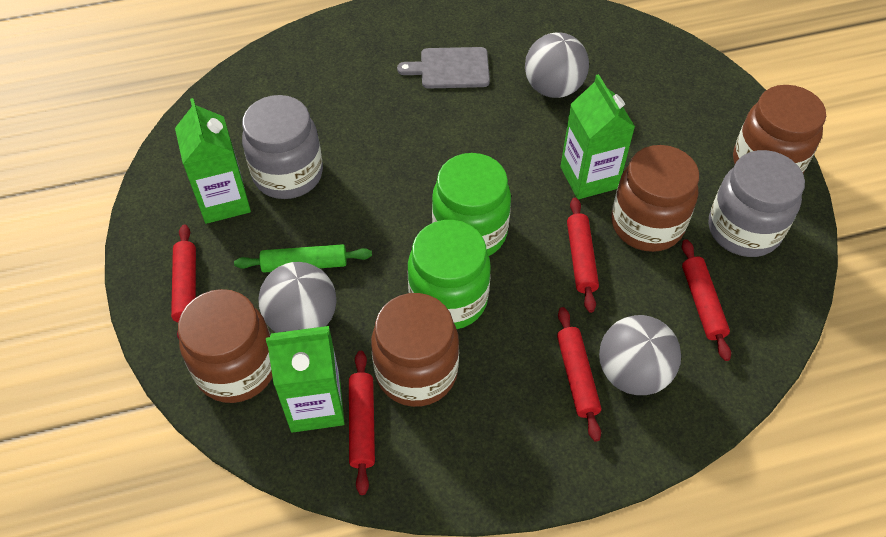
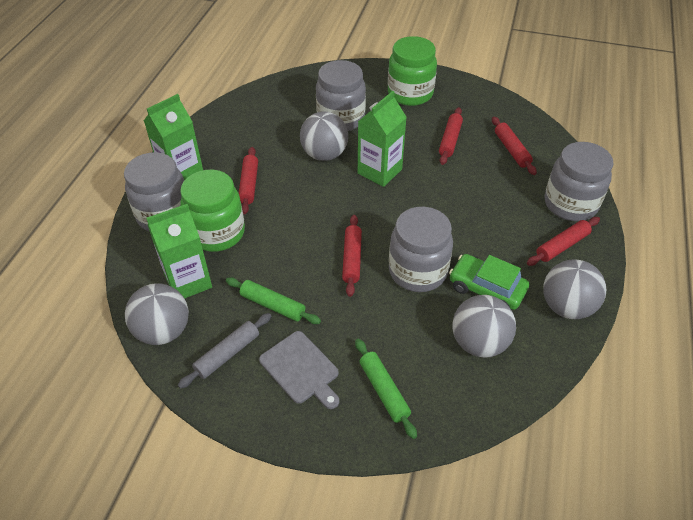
brown jar: 4 -> 0
green car: 0 -> 1
green rolling pin: 1 -> 2
grey ball: 3 -> 4
grey jar: 2 -> 4
grey rolling pin: 0 -> 1

